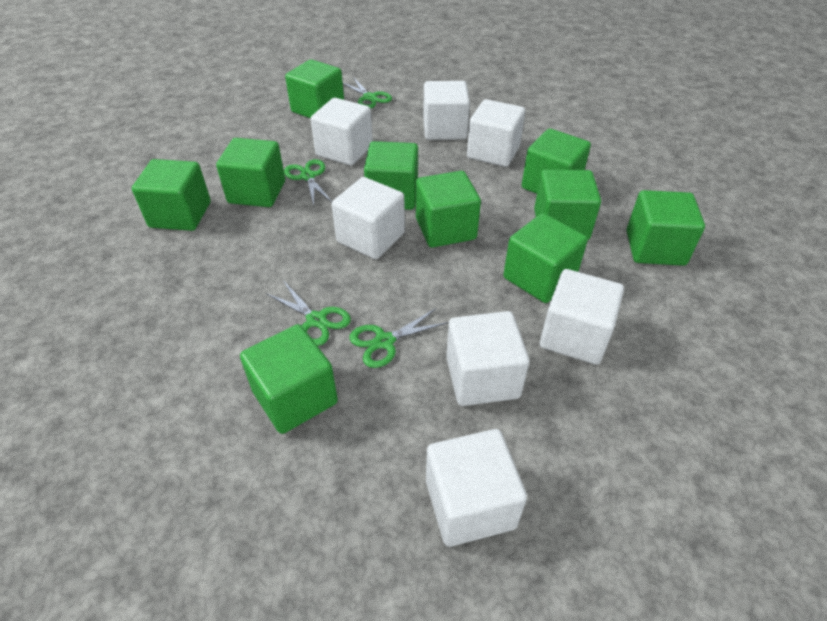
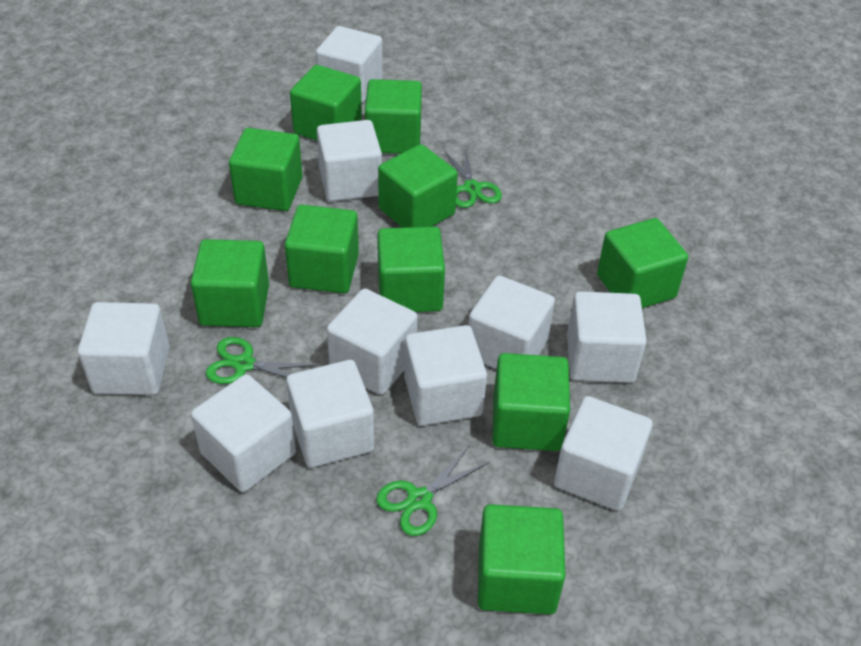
green scissors: 4 -> 3
white cube: 7 -> 10

